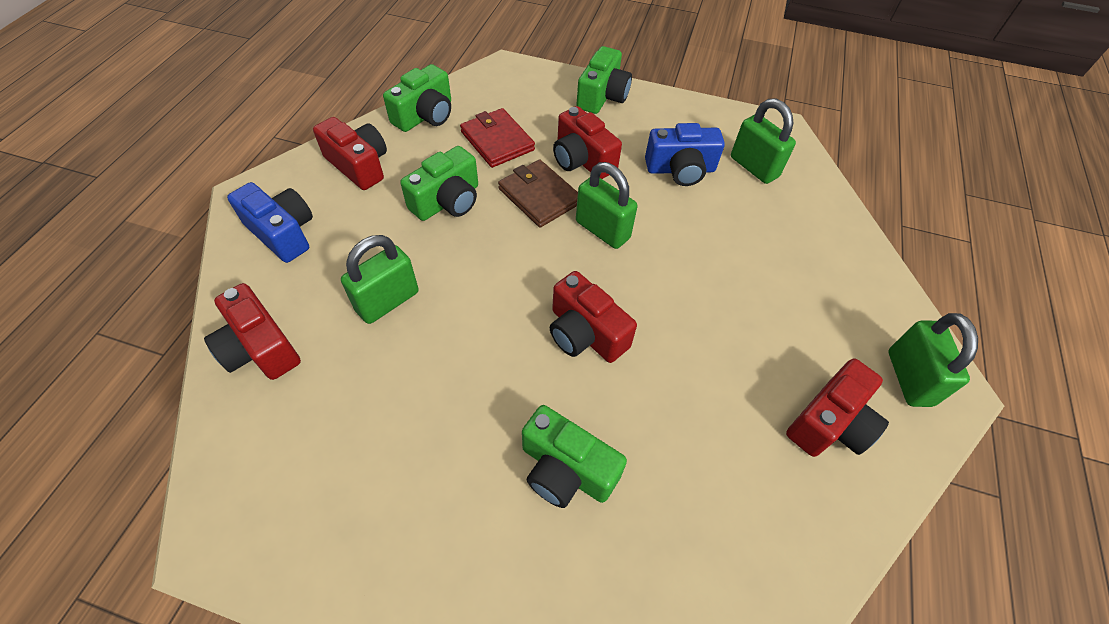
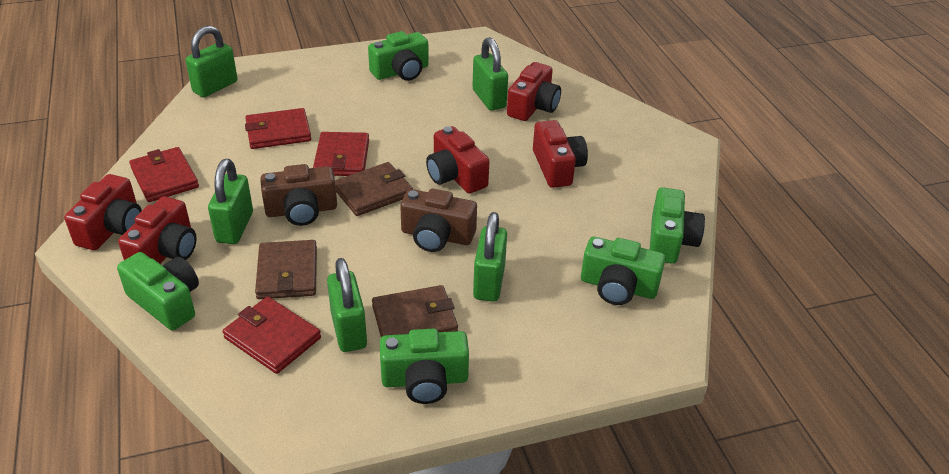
blue camera: 2 -> 0
brown camera: 0 -> 2
brown wallet: 1 -> 3
green camera: 4 -> 5
green padlock: 4 -> 5
red wallet: 1 -> 4

